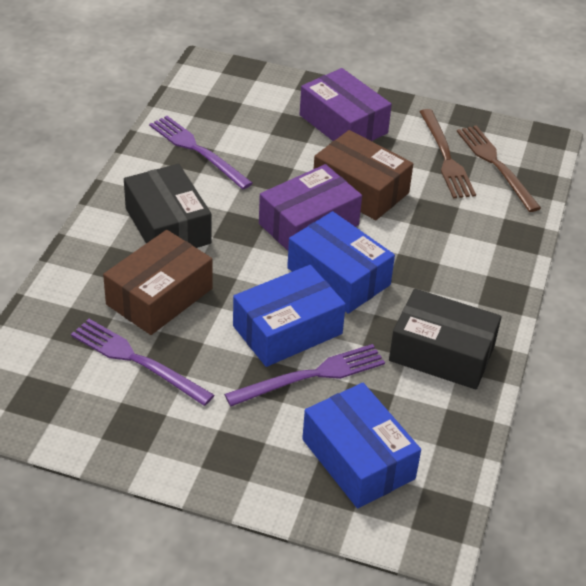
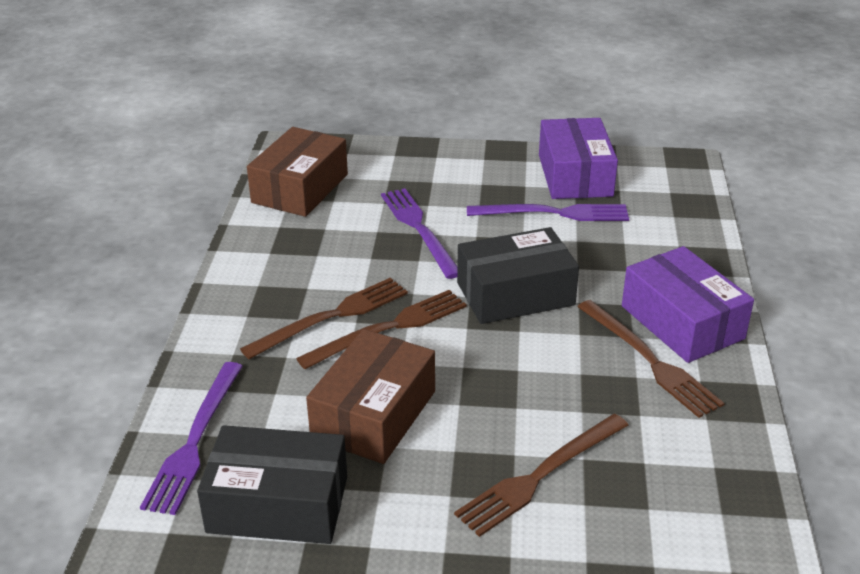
blue box: 3 -> 0
brown fork: 2 -> 4

